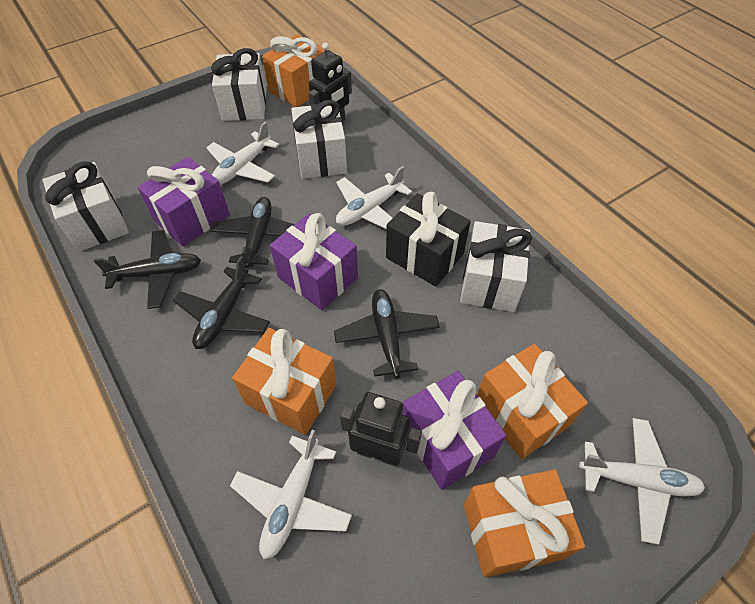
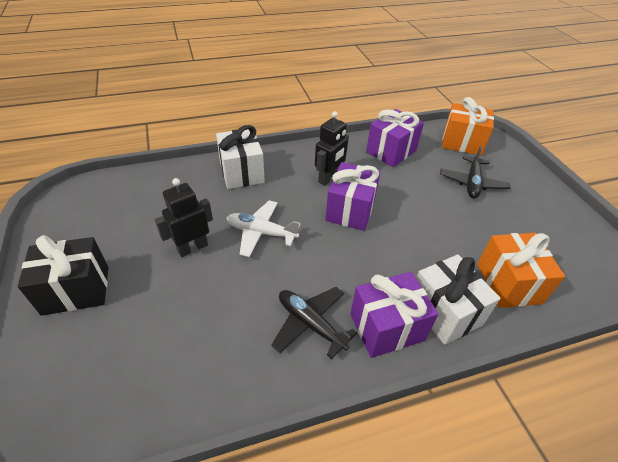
black plane: 4 -> 2
orange gift: 4 -> 2
white gift: 4 -> 2
white plane: 4 -> 1

